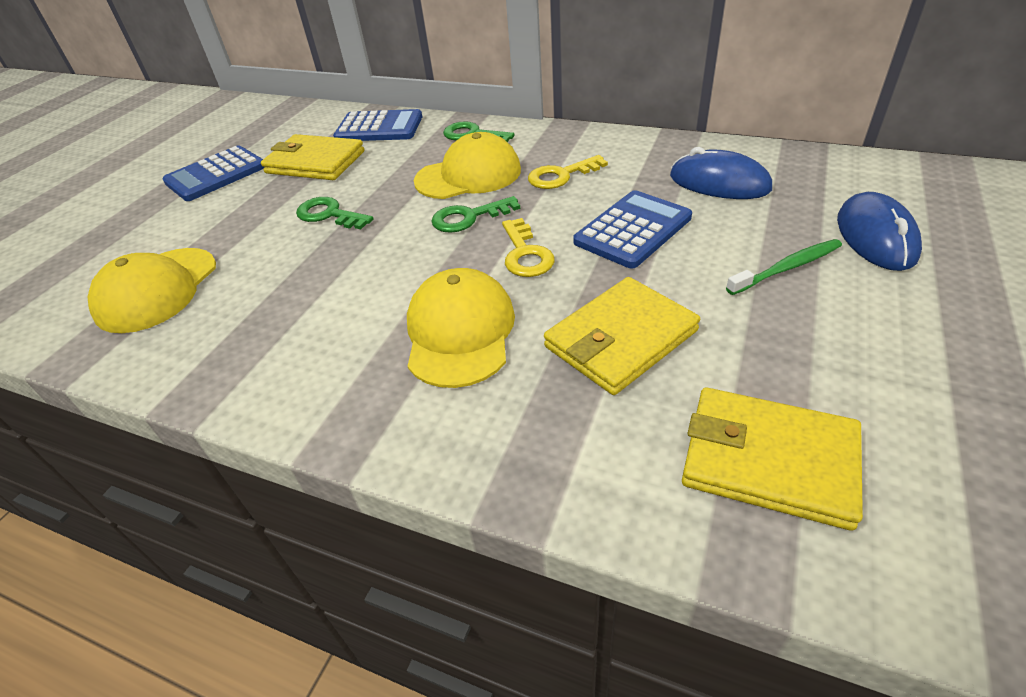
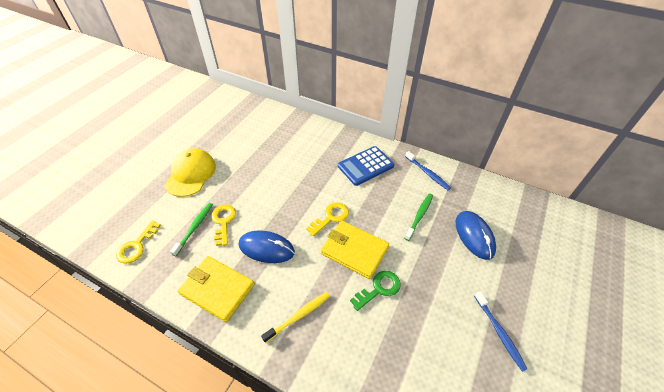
blue calculator: 3 -> 1
blue toothbrush: 0 -> 2
green key: 3 -> 1
green toothbrush: 1 -> 2
yellow cap: 3 -> 1
yellow key: 2 -> 3
yellow toothbrush: 0 -> 1
yellow wallet: 3 -> 2

